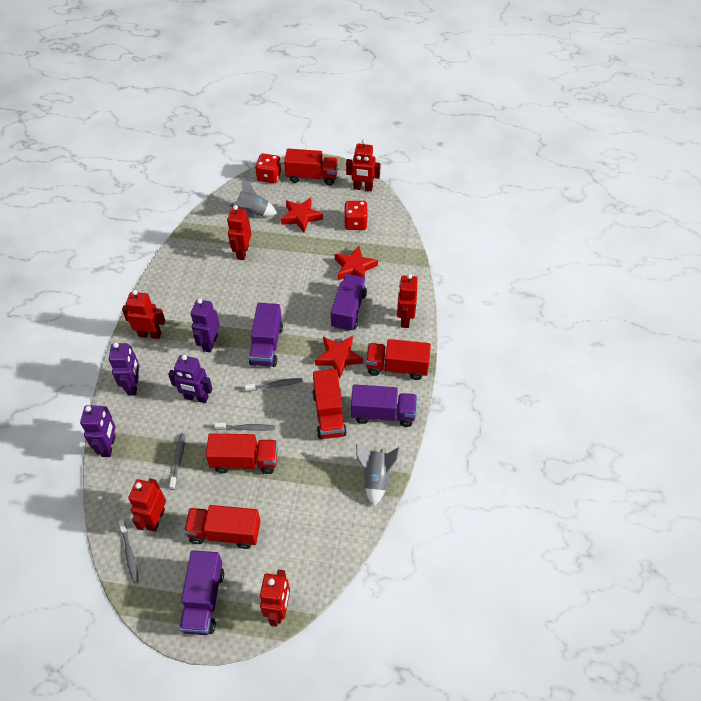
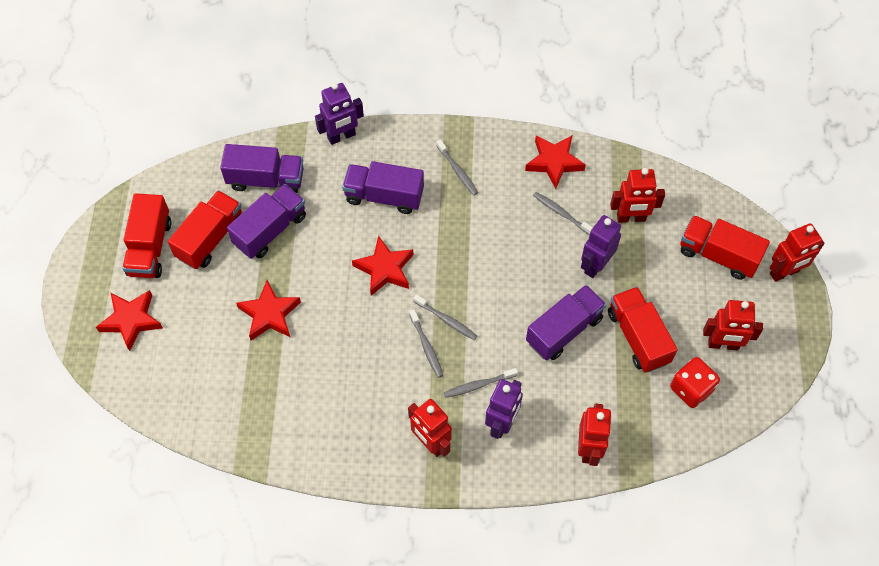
grey rocket: 2 -> 0
grey toothbrush: 4 -> 5
purple robot: 4 -> 3
red dice: 2 -> 1
red robot: 6 -> 5
red star: 3 -> 4
red truck: 5 -> 4

